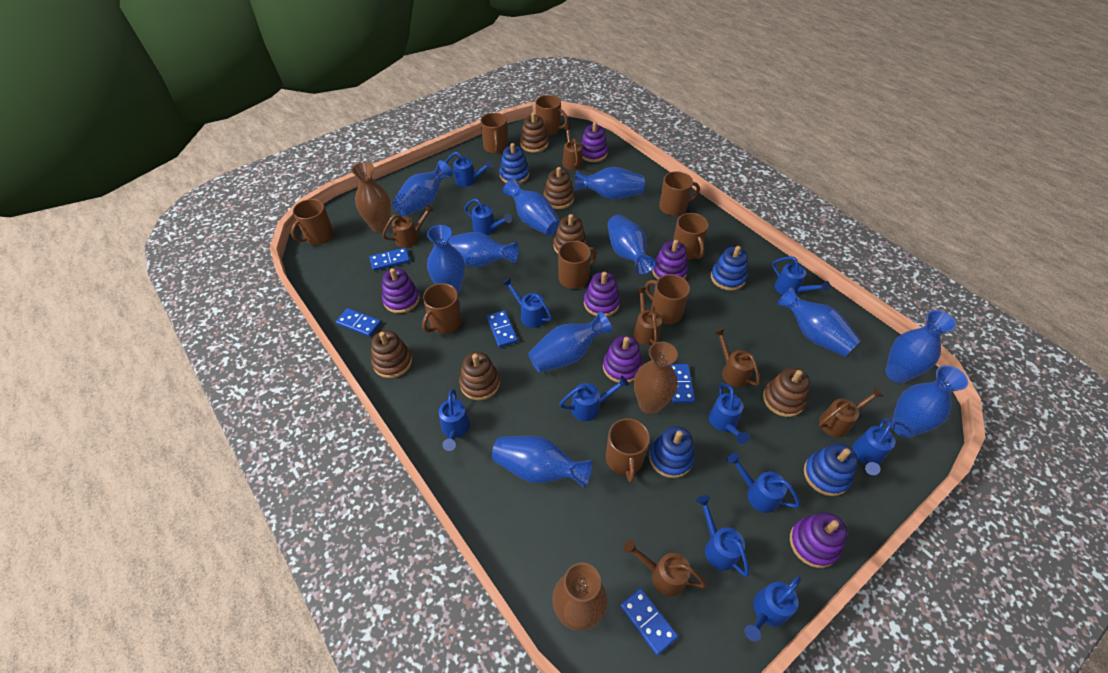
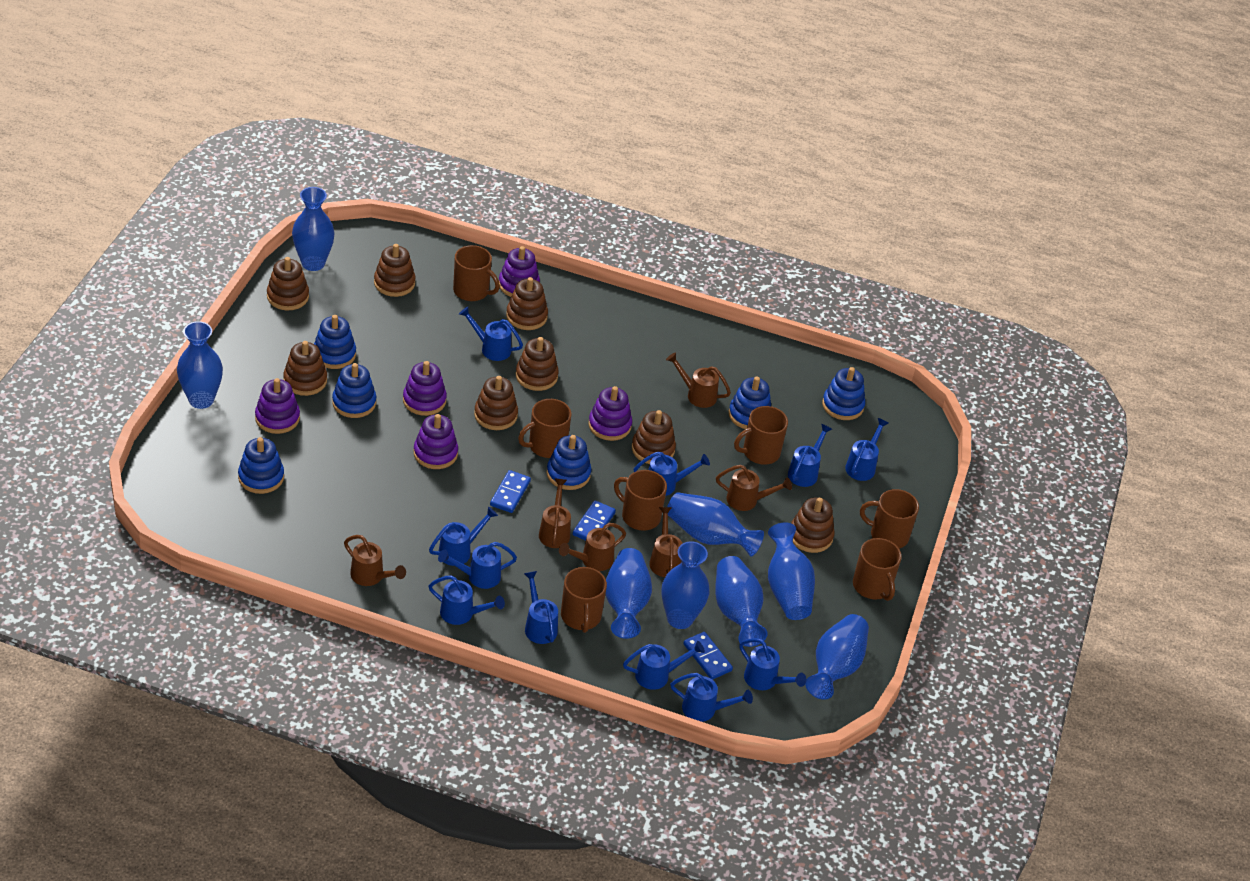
blue domino: 5 -> 3
blue stacking toy: 4 -> 6
blue vase: 11 -> 8
brown mug: 9 -> 7
brown stacking toy: 6 -> 8
brown vase: 3 -> 0
purple stacking toy: 6 -> 5

